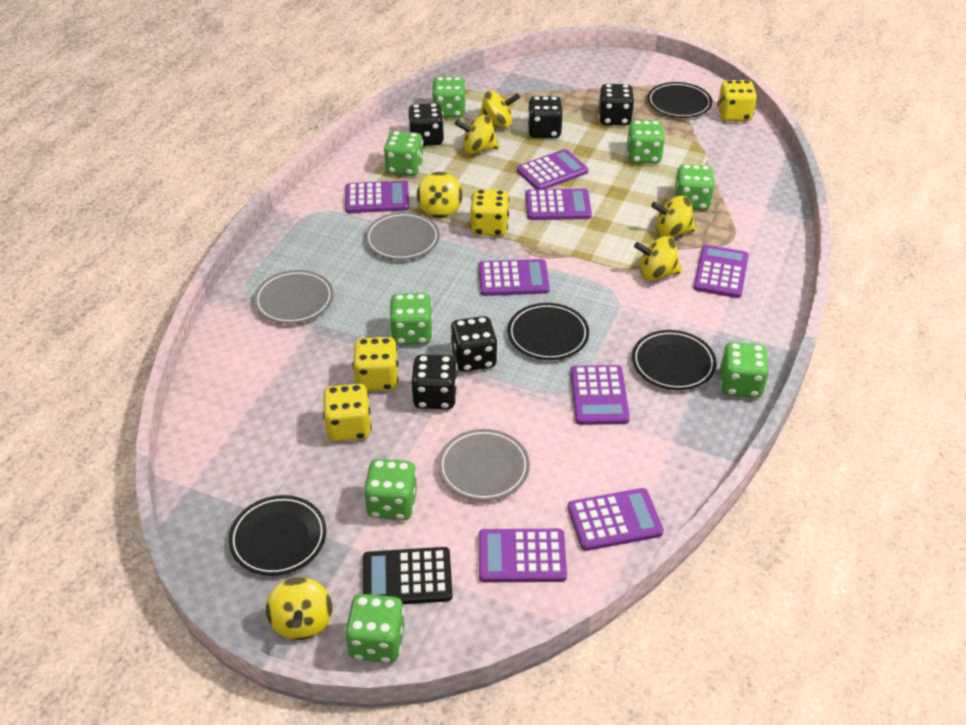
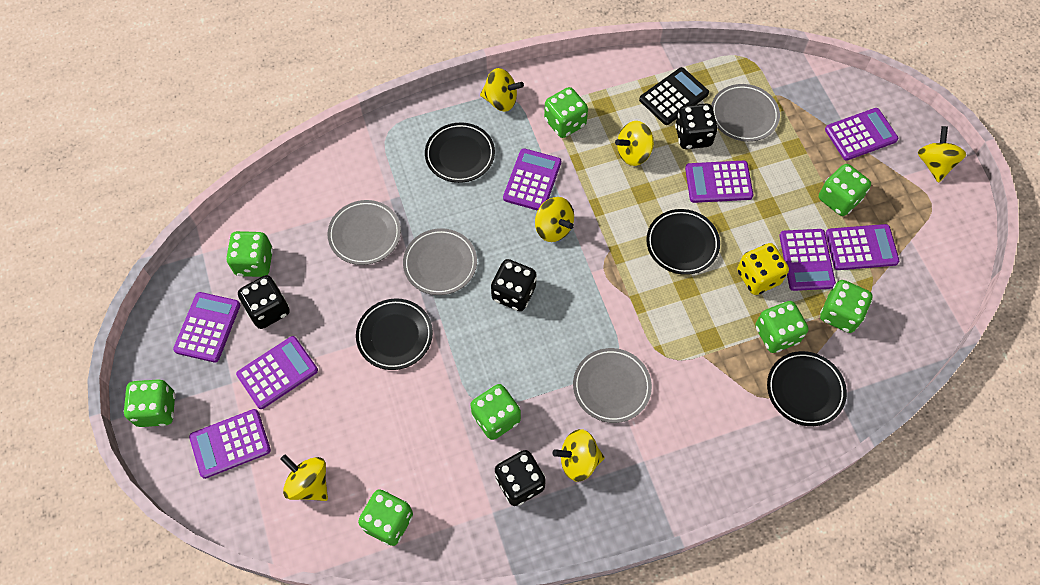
black dice: 5 -> 4
grey plate: 3 -> 4
yellow dice: 4 -> 1

